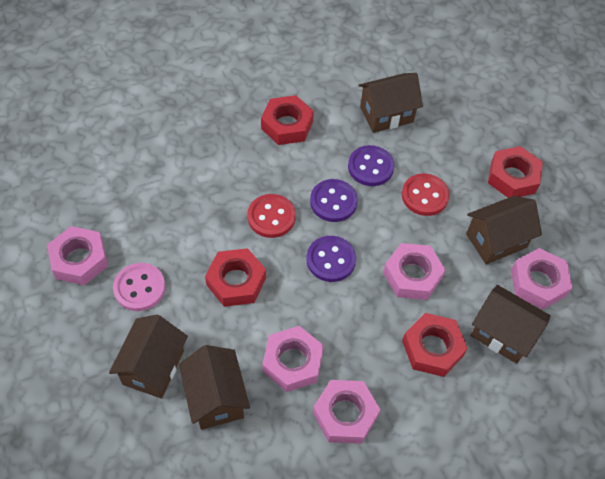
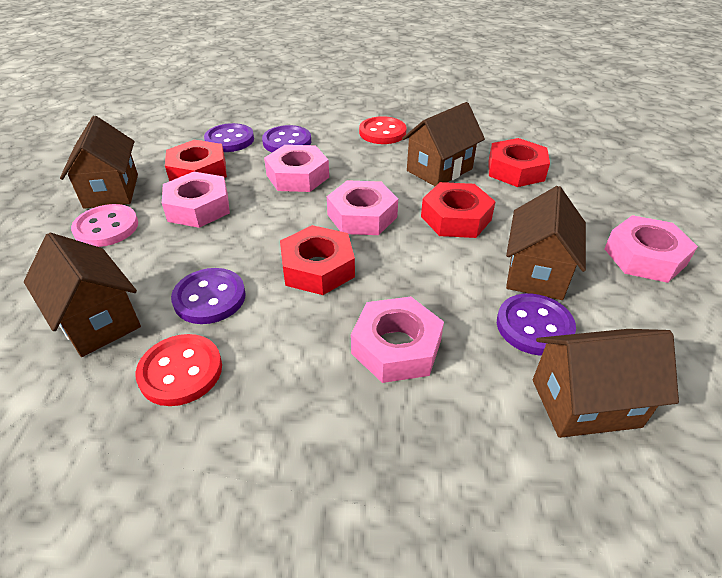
purple button: 3 -> 4

